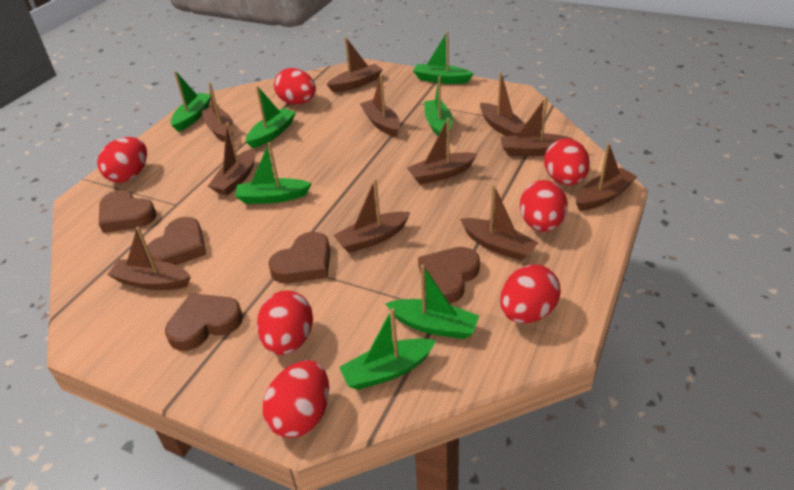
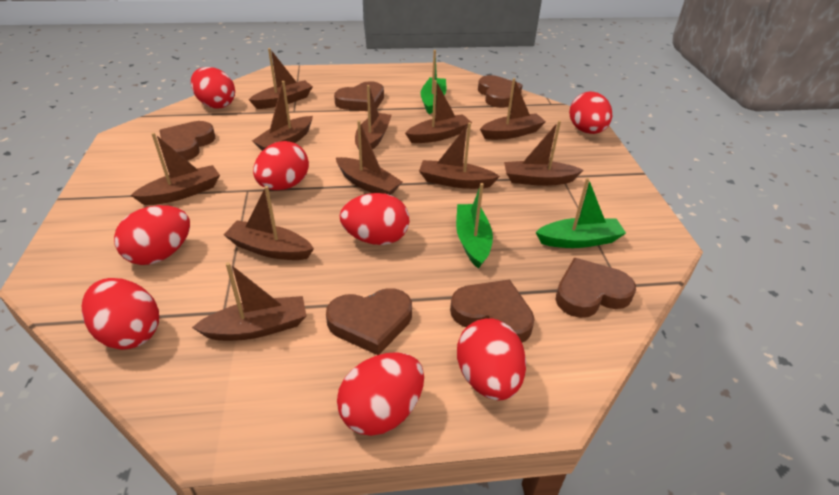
brown heart: 5 -> 6
green boat: 7 -> 3
red egg: 7 -> 8

